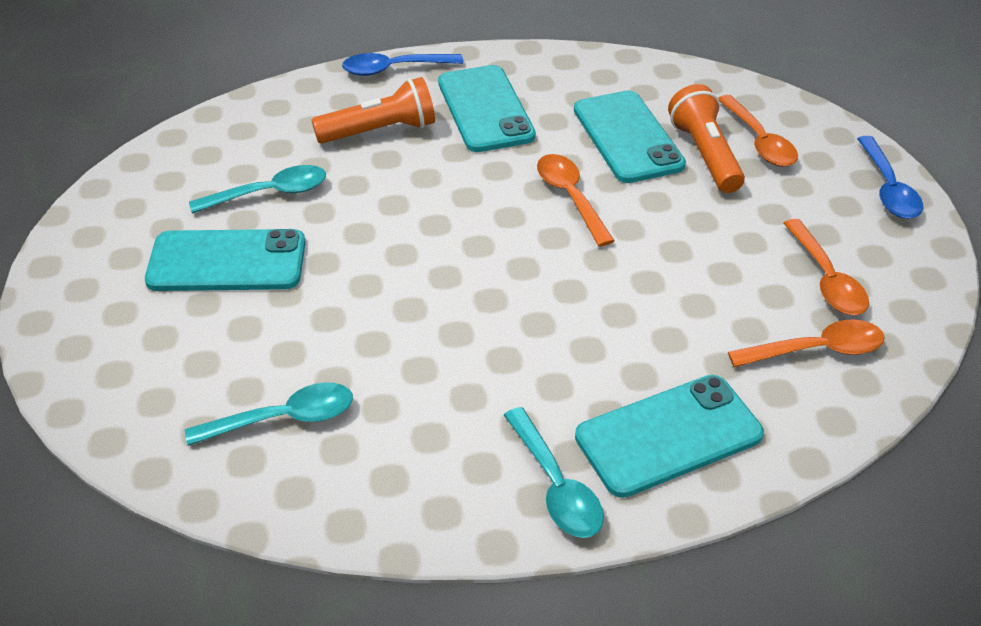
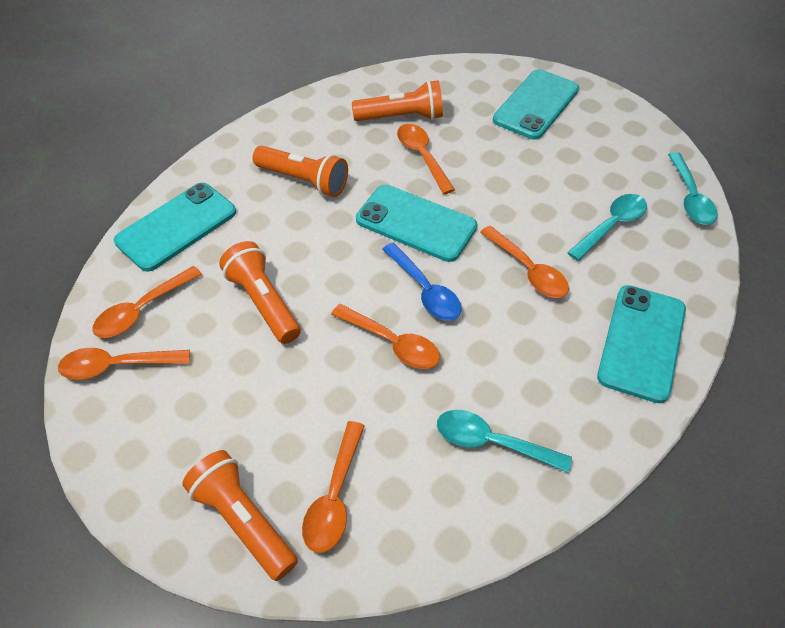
blue spoon: 2 -> 1
orange flashlight: 2 -> 4
orange spoon: 4 -> 6

